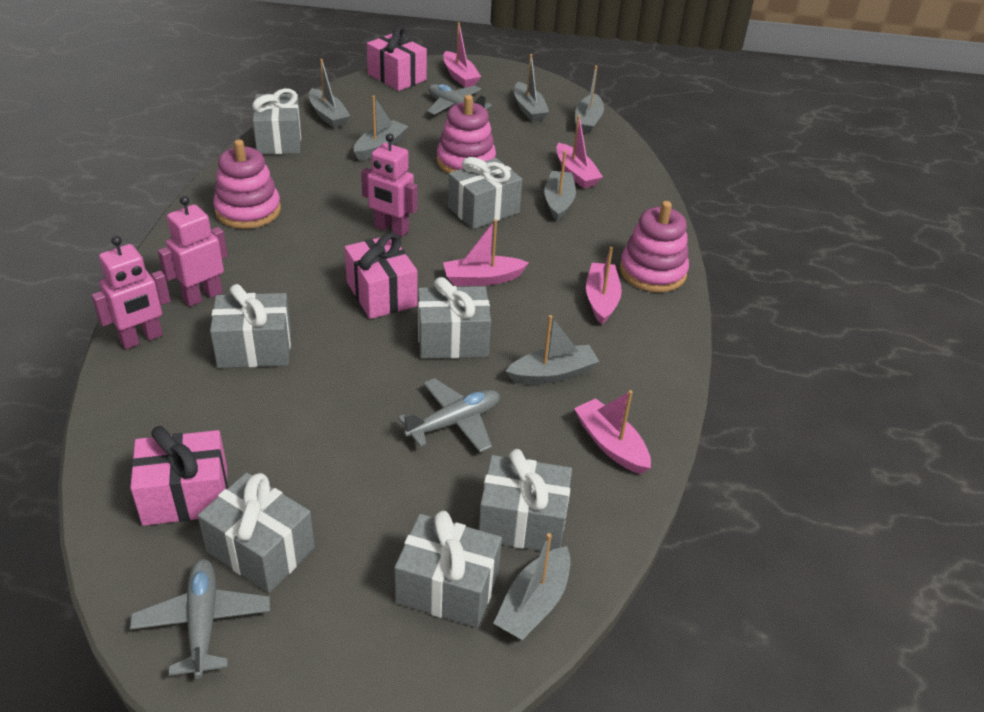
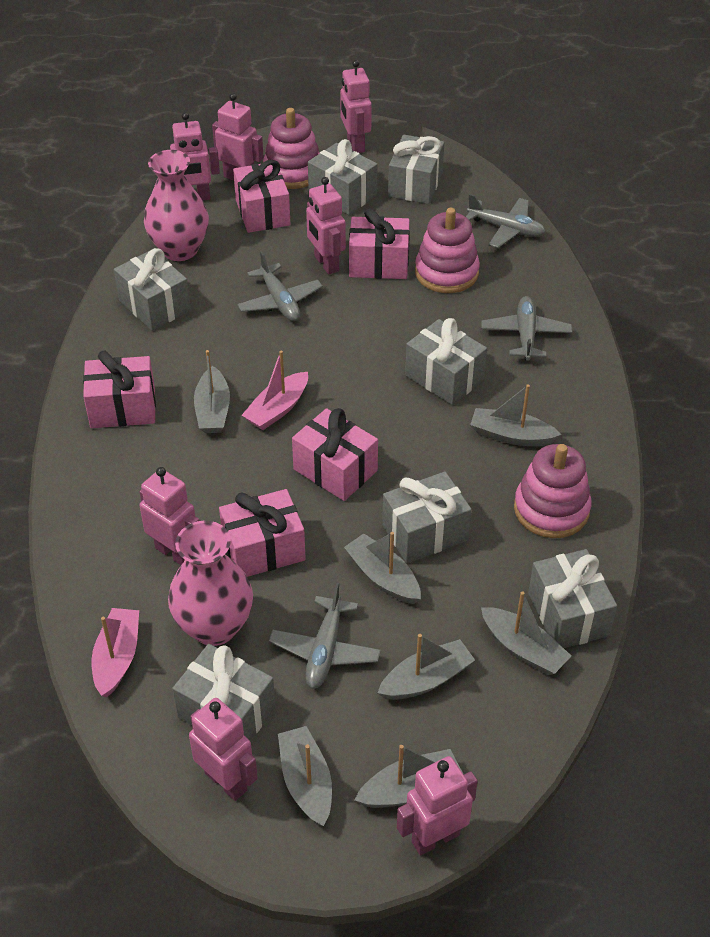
grey plane: 3 -> 4
pink boat: 5 -> 2
pink gift: 3 -> 5
pink robot: 3 -> 7
pink vase: 0 -> 2

